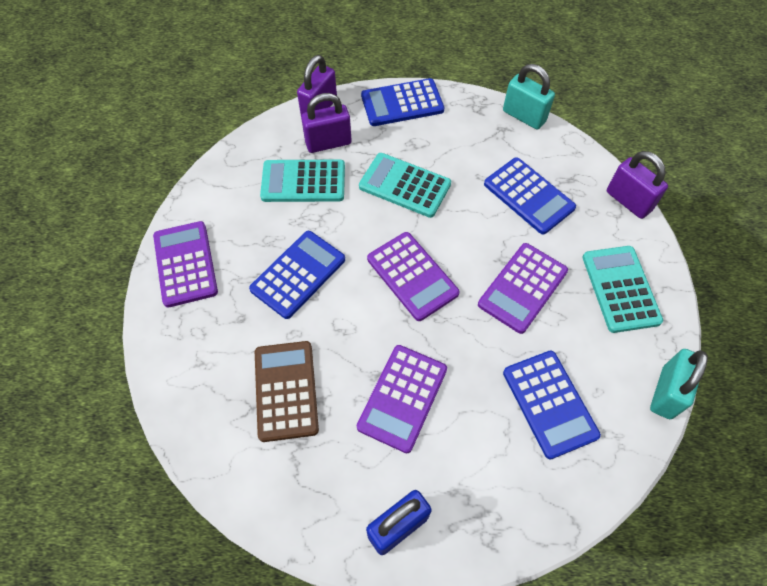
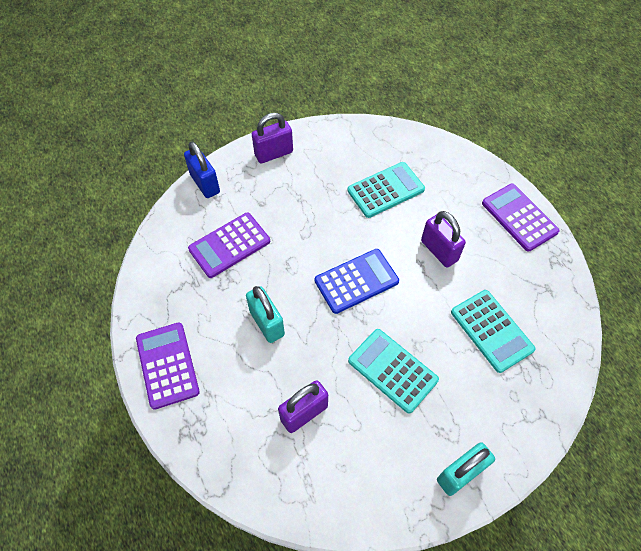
blue calculator: 4 -> 1
brown calculator: 1 -> 0
purple calculator: 4 -> 3

